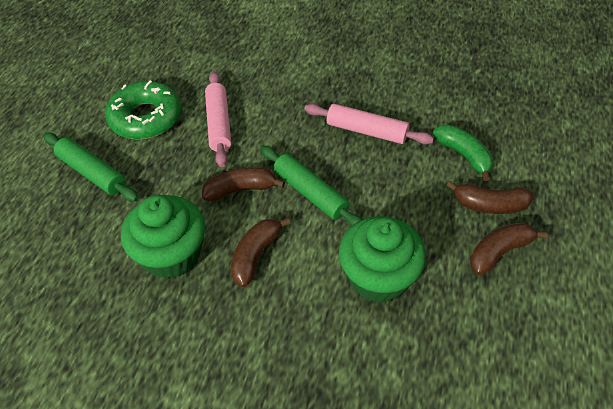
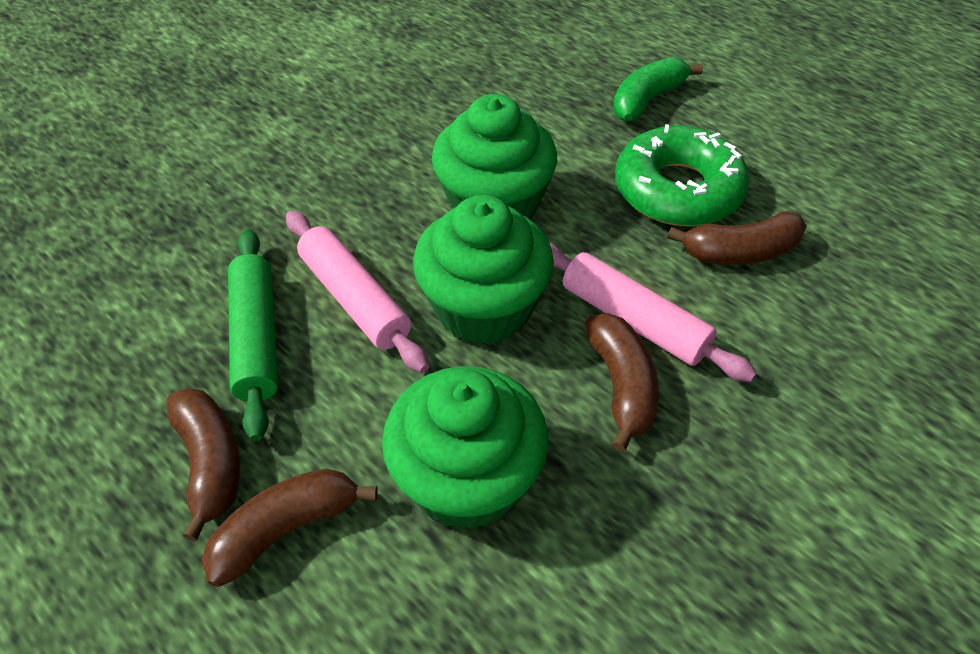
green cupcake: 2 -> 3
green rolling pin: 2 -> 1

